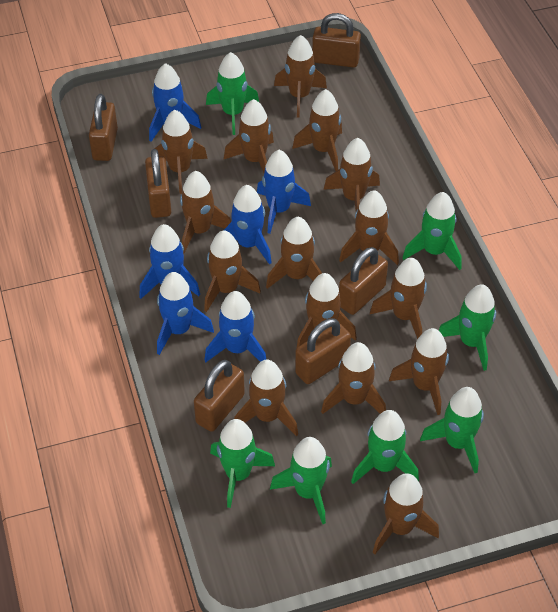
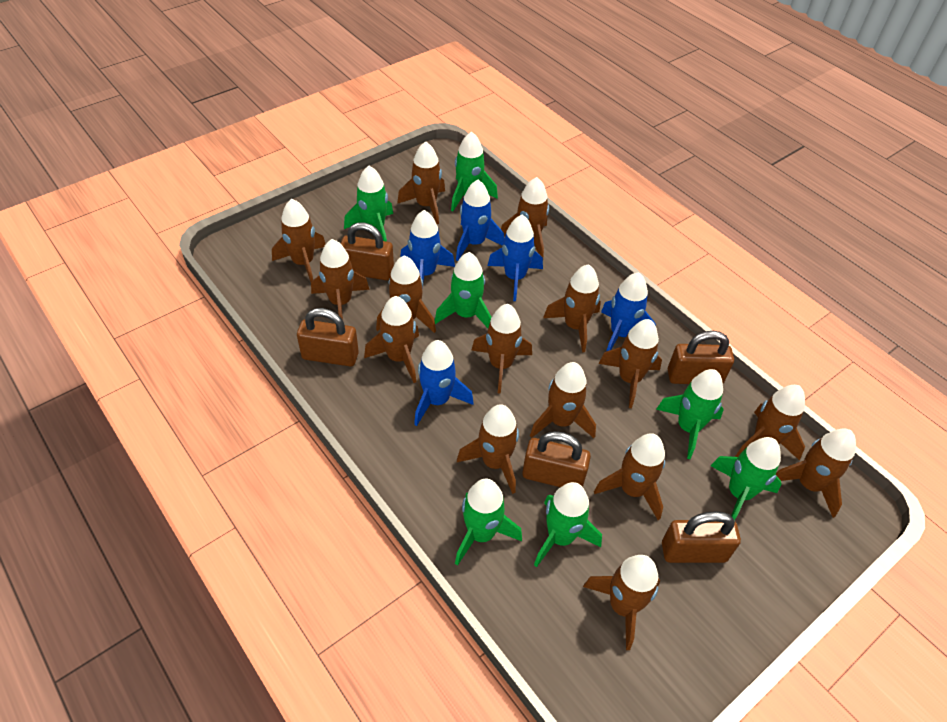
blue rocket: 6 -> 5
brown padlock: 6 -> 5

